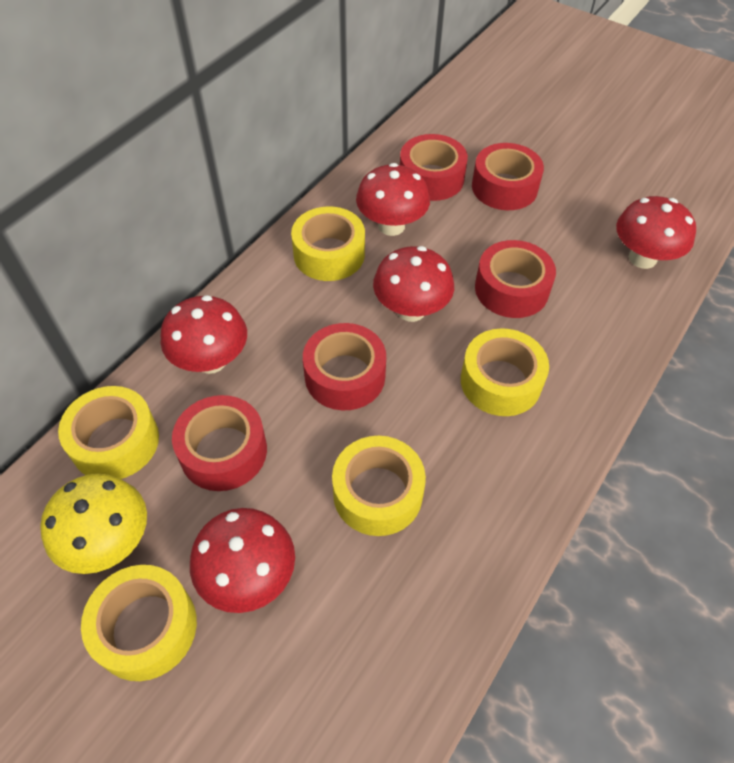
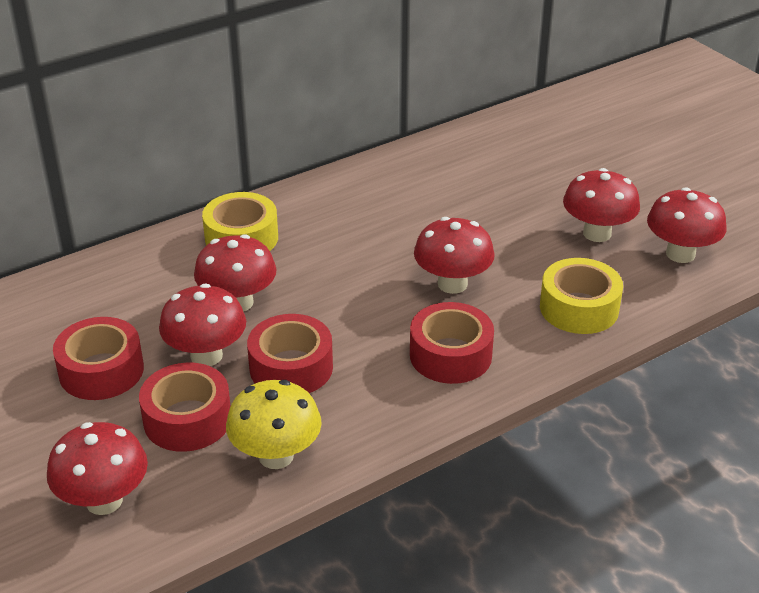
red mushroom: 5 -> 6
red tape: 5 -> 4
yellow tape: 5 -> 2

